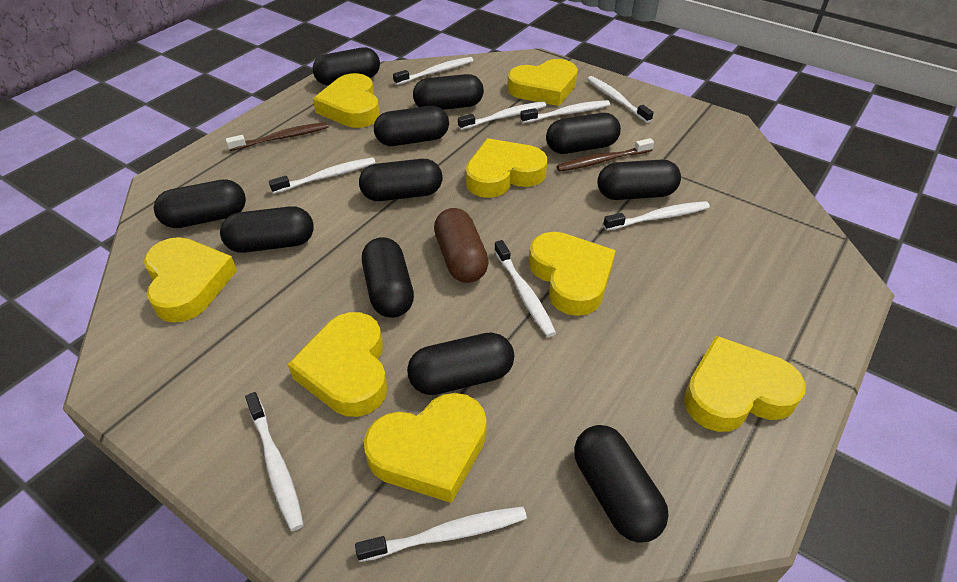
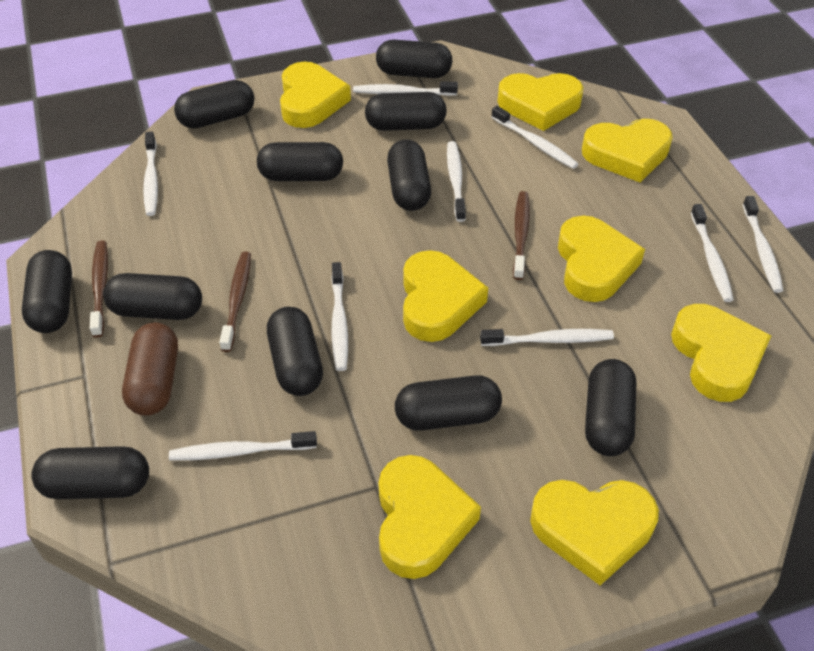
brown toothbrush: 2 -> 3

